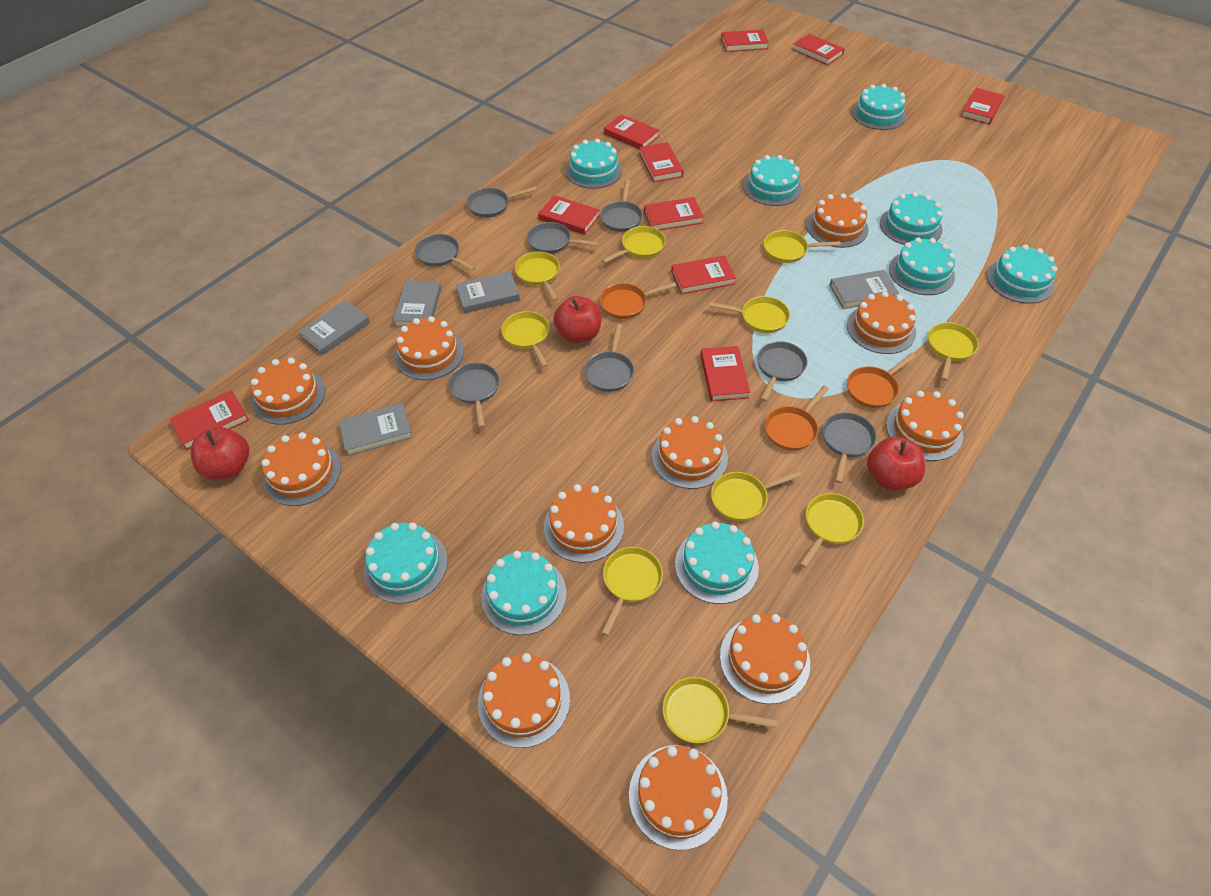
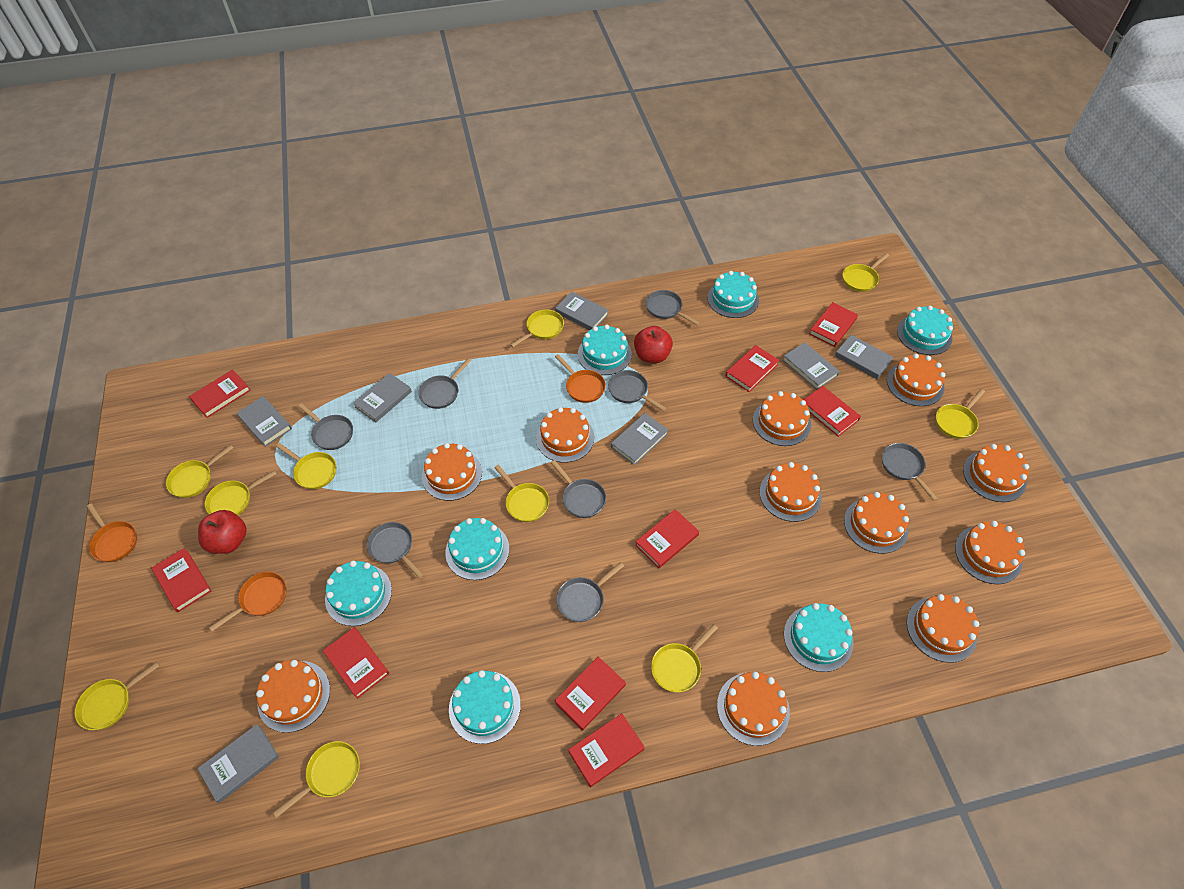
grey book: 5 -> 7
red apple: 3 -> 2
red book: 10 -> 9
turquoise cake: 9 -> 7

